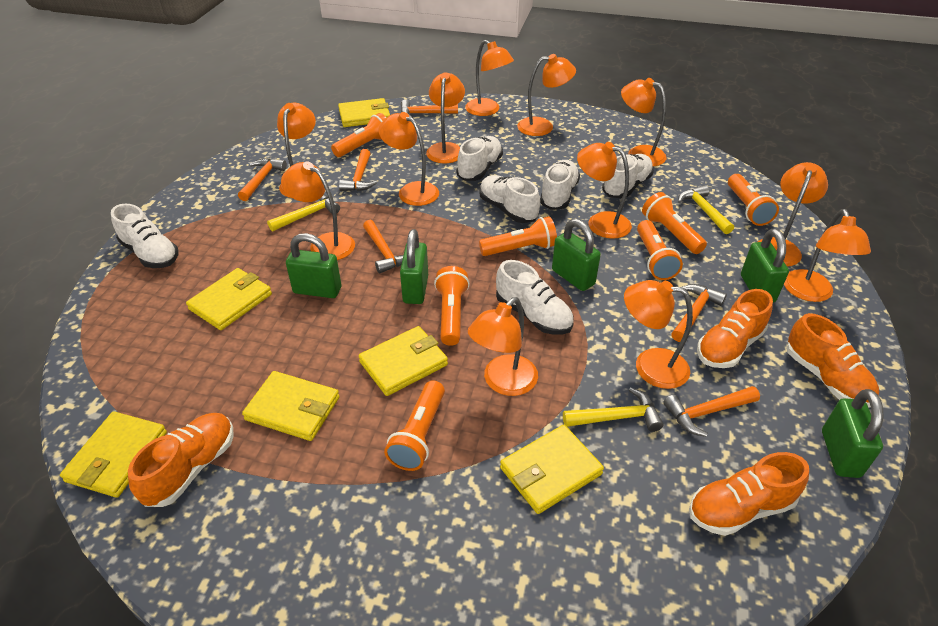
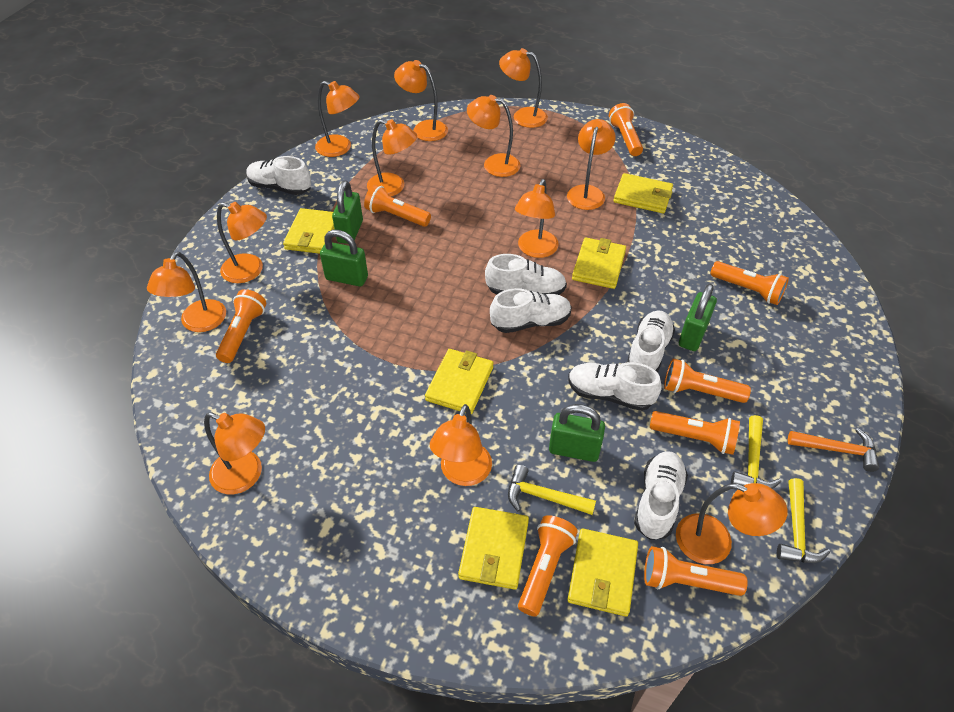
green padlock: 5 -> 4
orange flashlight: 7 -> 8
orange hammer: 6 -> 1
orange shoe: 4 -> 0

